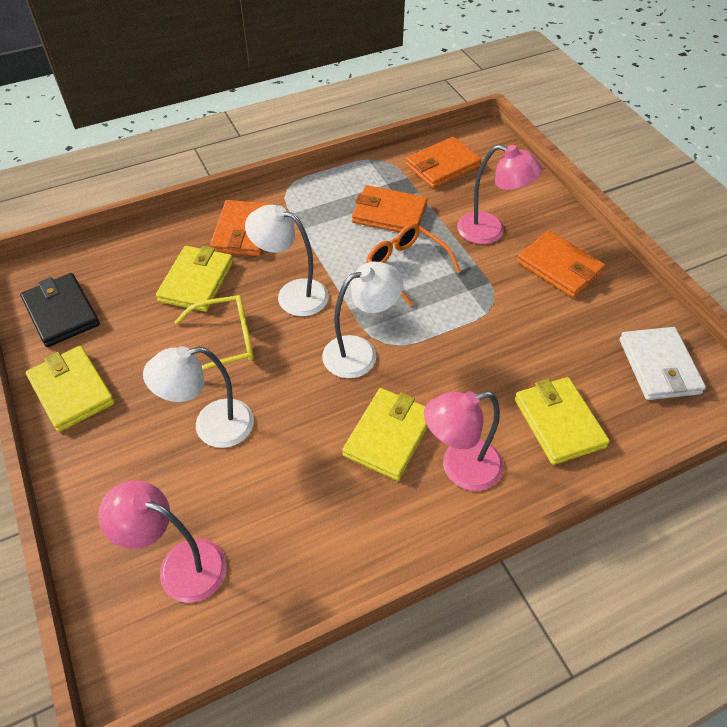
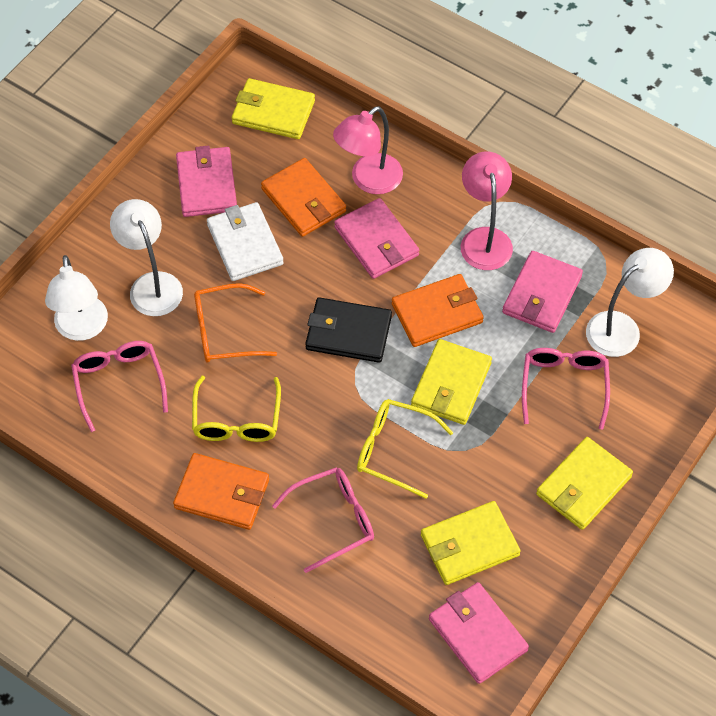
orange wallet: 4 -> 3
pink glasses: 0 -> 3
pink lamp: 3 -> 2
pink wallet: 0 -> 4
yellow glasses: 1 -> 2

